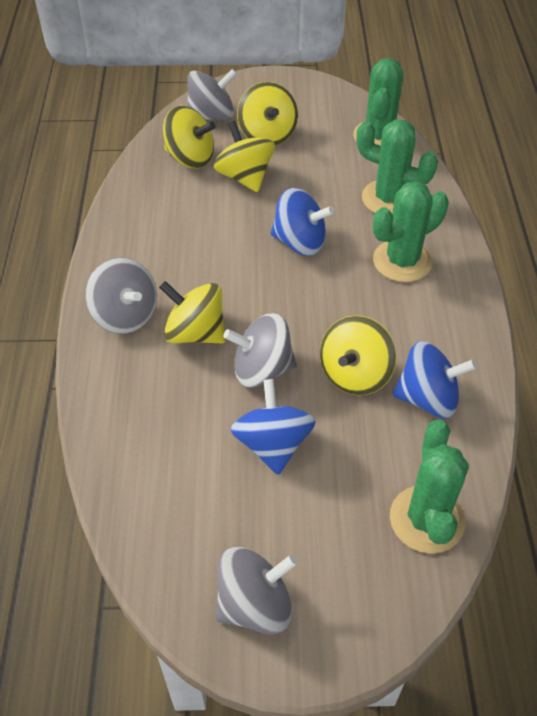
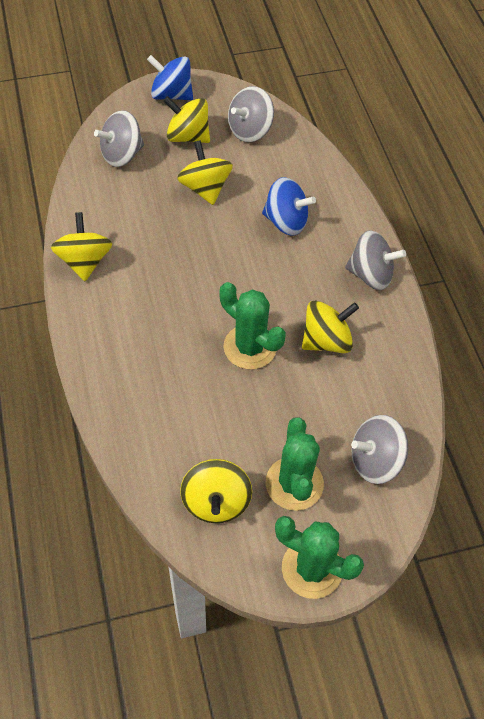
blue spinning top: 3 -> 2
green cactus: 4 -> 3

